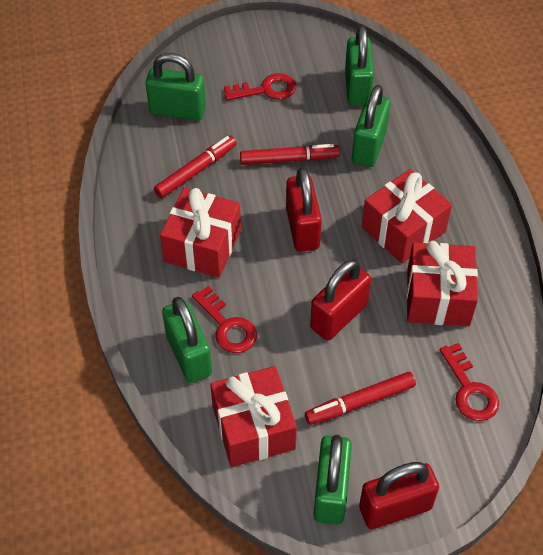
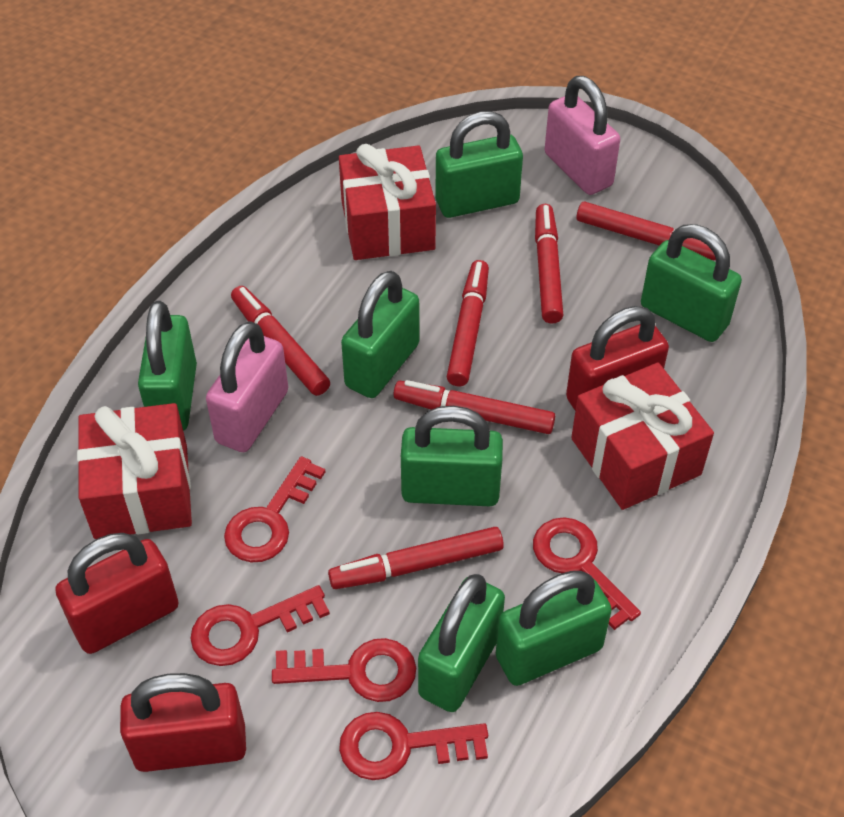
green padlock: 5 -> 7
pink padlock: 0 -> 2
red gift: 4 -> 3
red key: 3 -> 5
red marker: 3 -> 6

